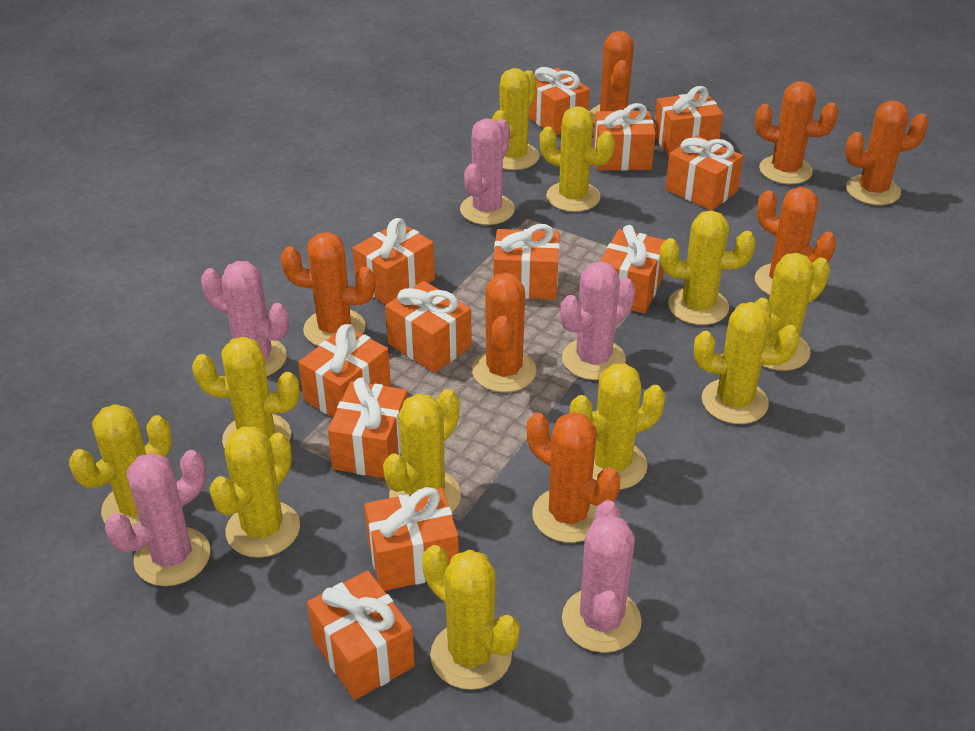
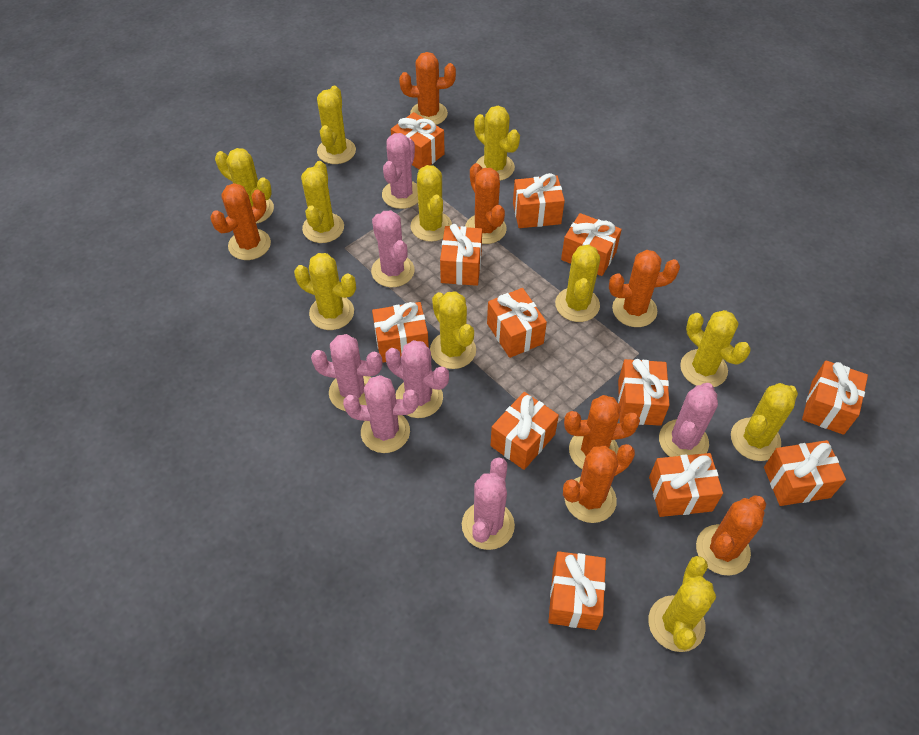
pink cactus: 5 -> 7

